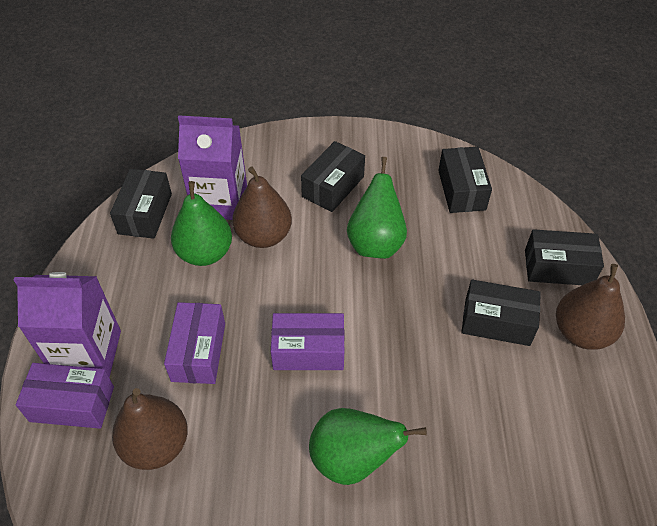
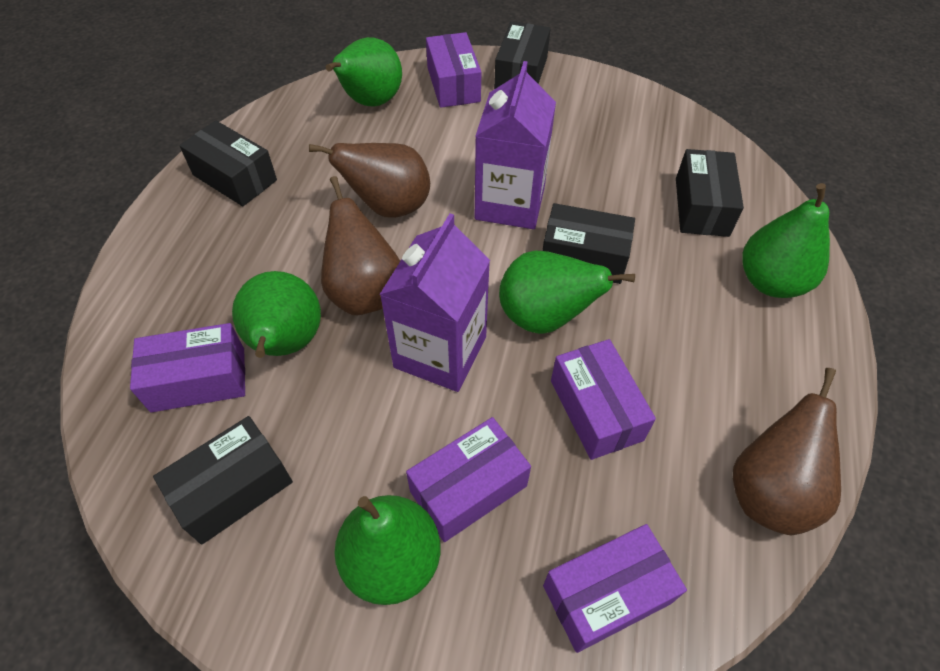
green pear: 3 -> 5
purple box: 3 -> 5

